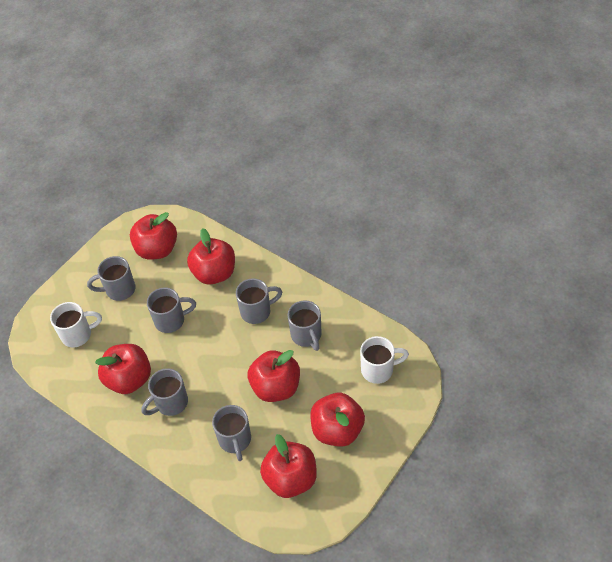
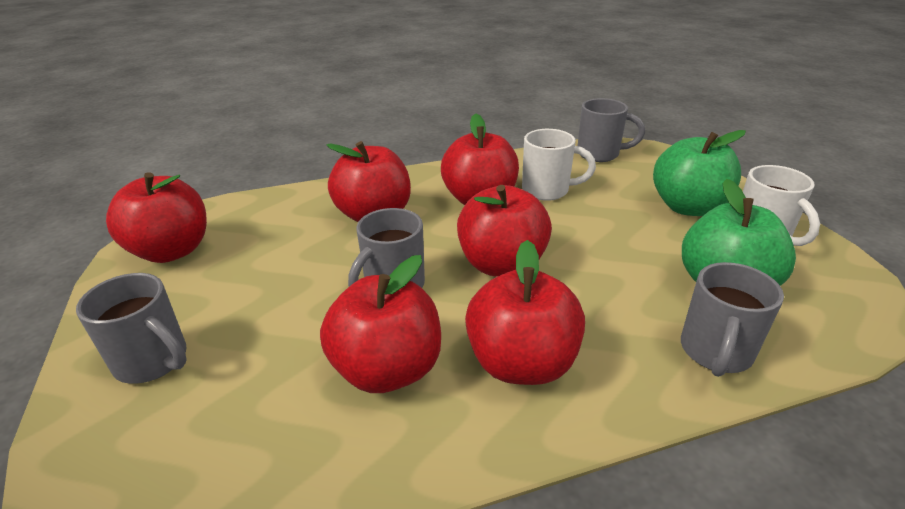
green apple: 0 -> 2
grey mug: 6 -> 4

